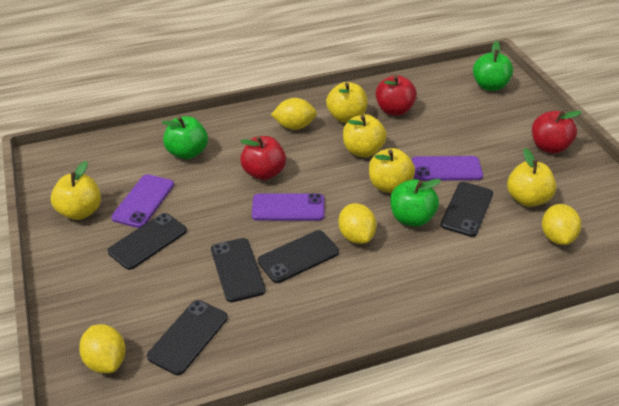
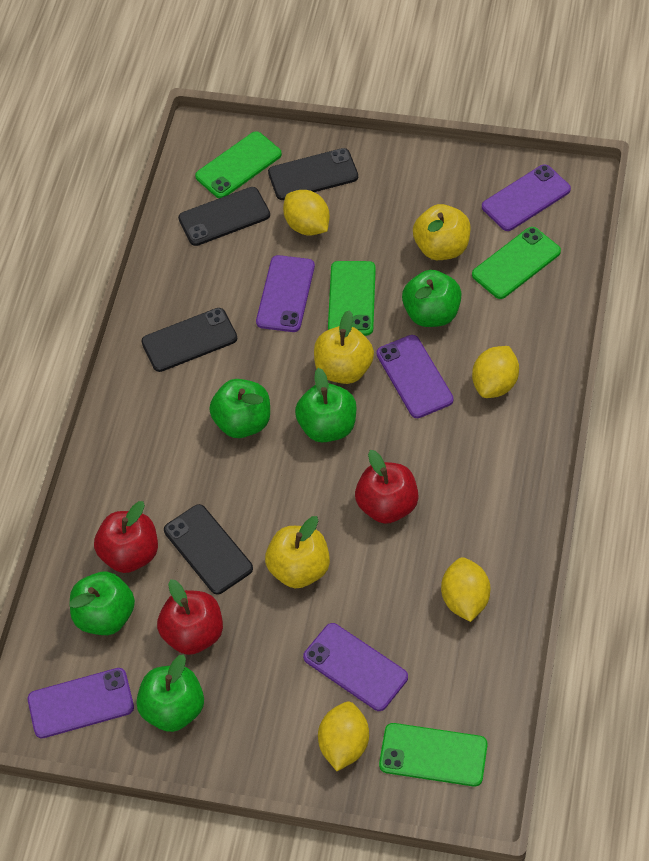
black phone: 5 -> 4
green apple: 3 -> 5
green phone: 0 -> 4
purple phone: 3 -> 5
yellow apple: 5 -> 3

